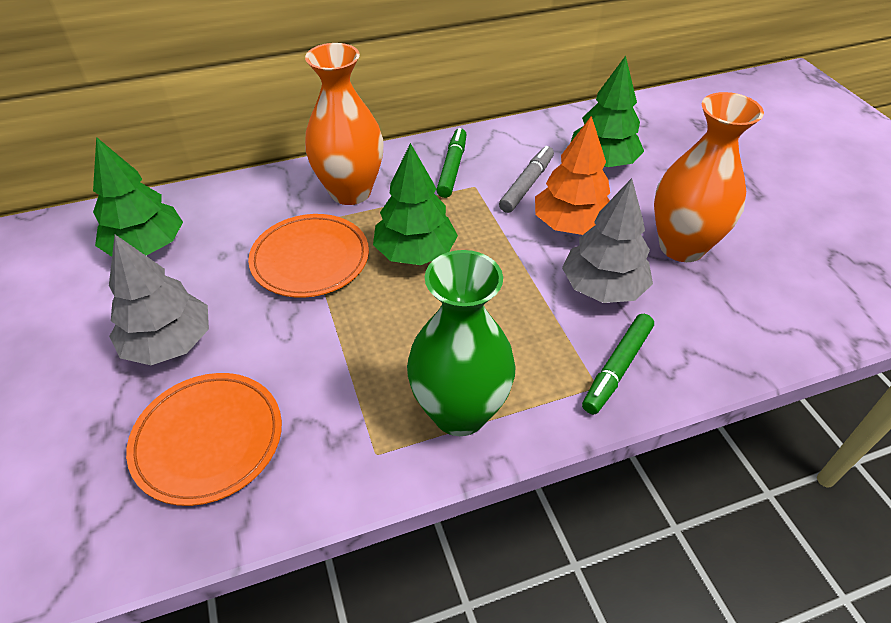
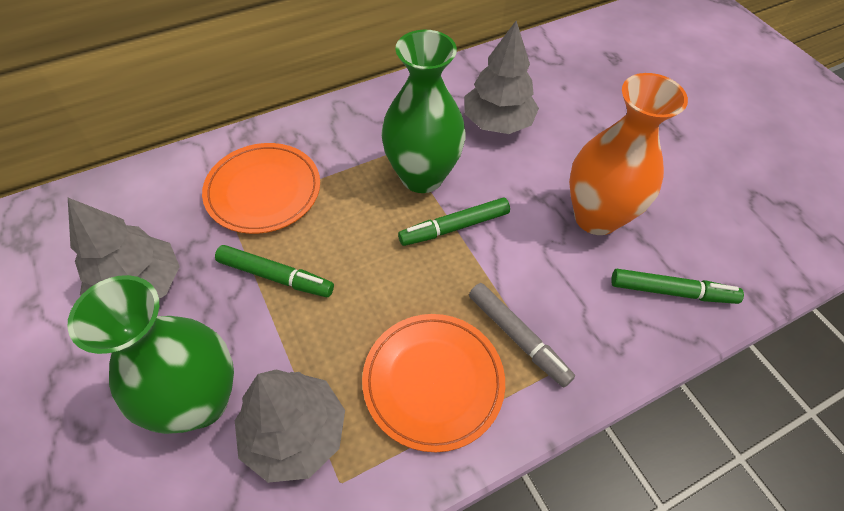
green marker: 2 -> 3
green tree: 3 -> 0
green vase: 1 -> 2
grey tree: 2 -> 3
orange tree: 1 -> 0
orange vase: 2 -> 1

